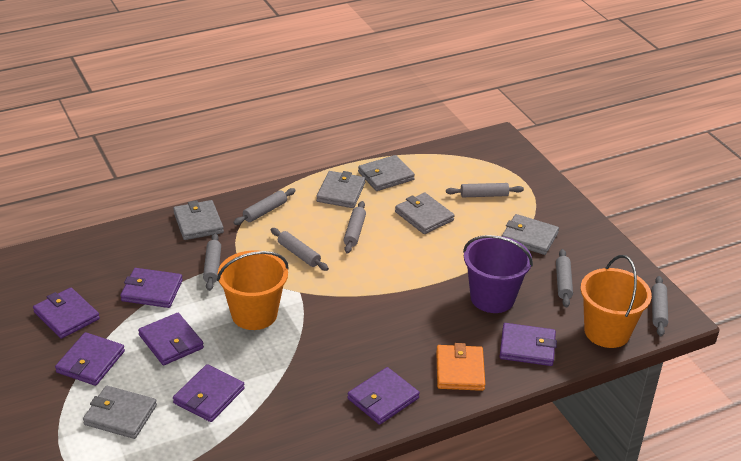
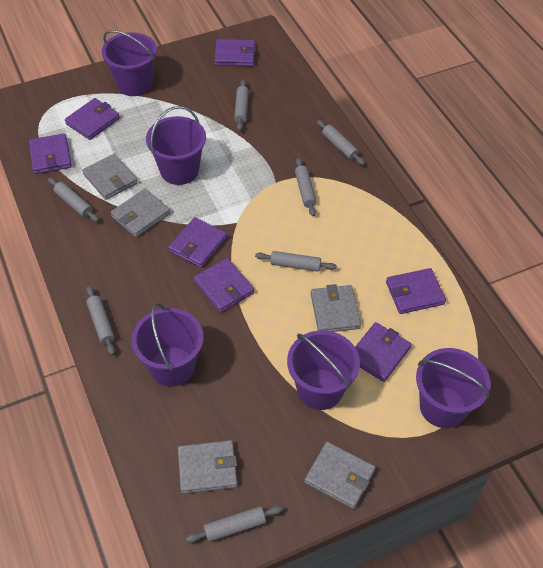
grey wallet: 6 -> 5
orange bucket: 2 -> 0
orange wallet: 1 -> 0
purple bucket: 1 -> 5

